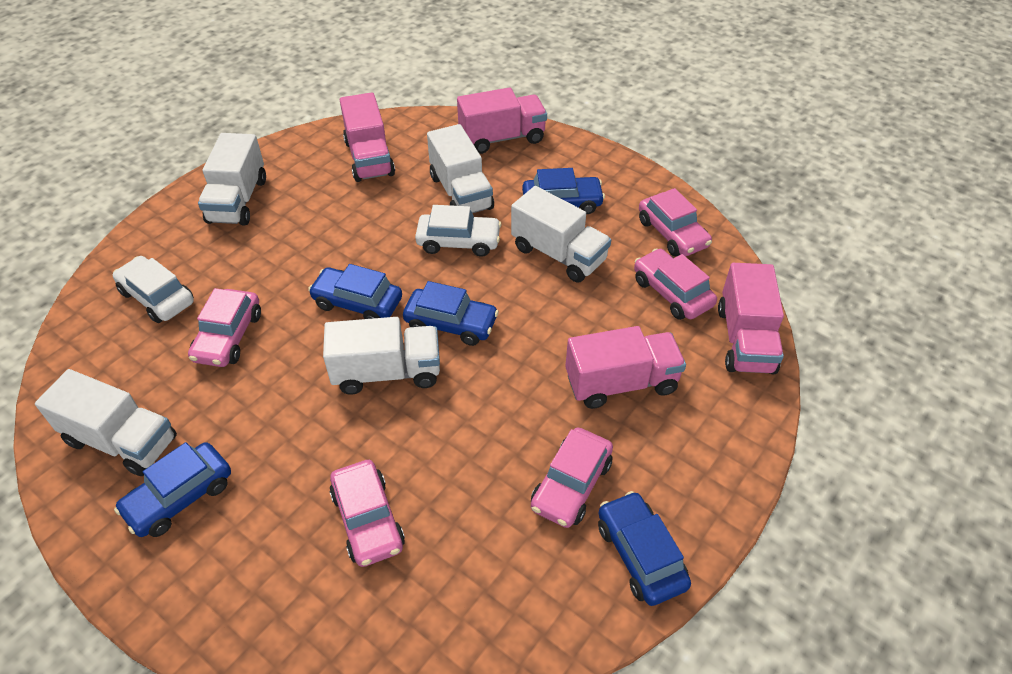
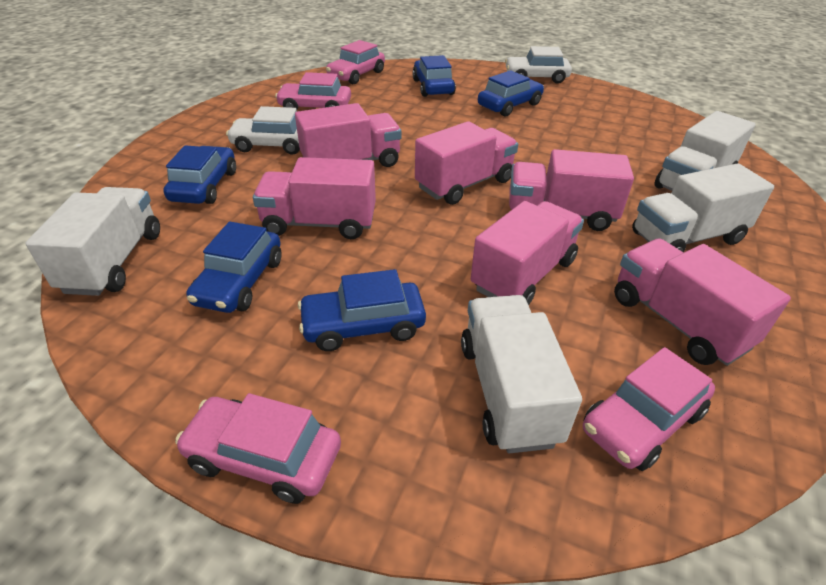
pink car: 5 -> 4
pink truck: 4 -> 6
white truck: 5 -> 4

